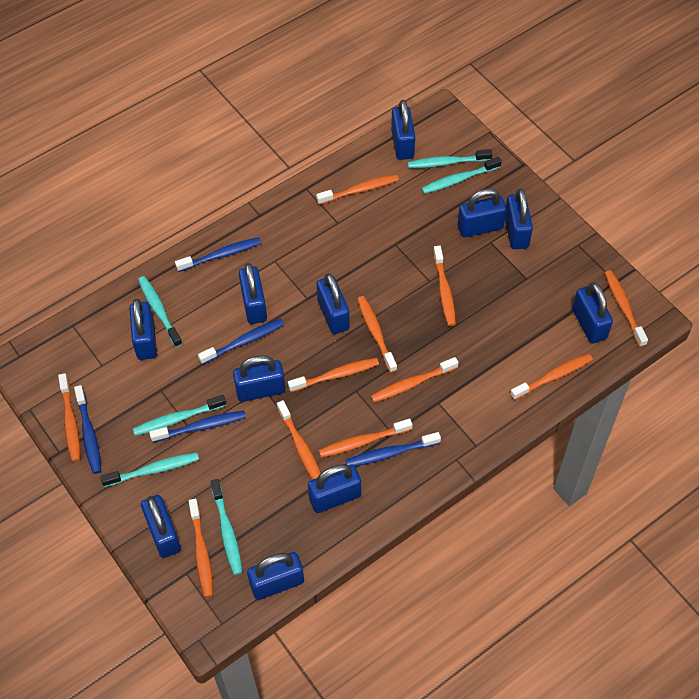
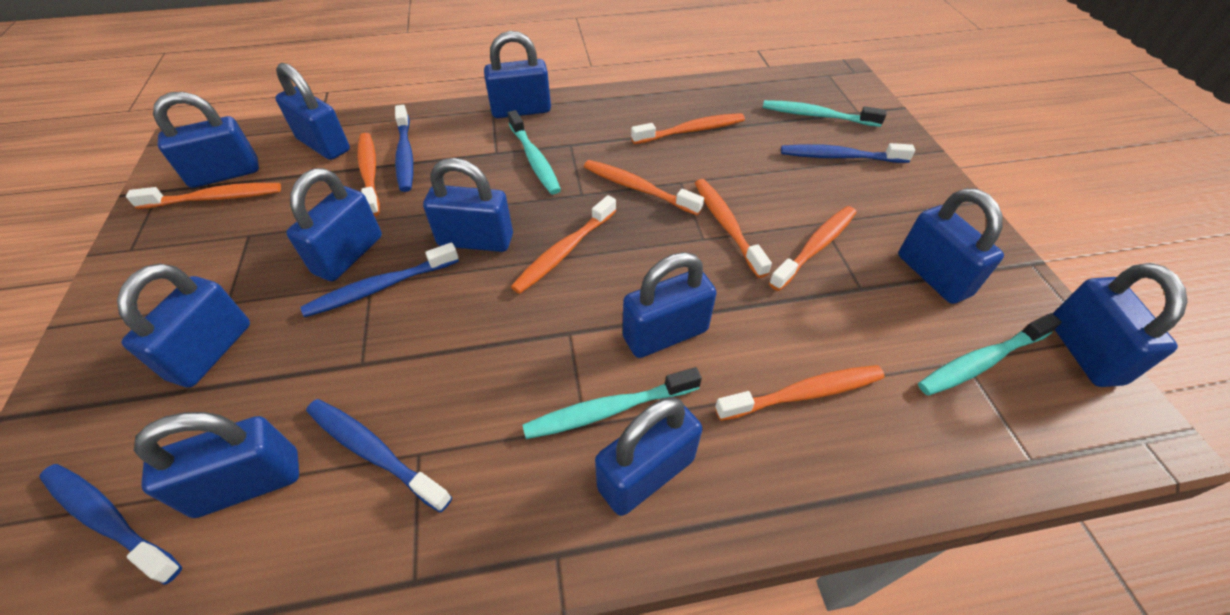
orange toothbrush: 11 -> 8
turquoise toothbrush: 6 -> 4

